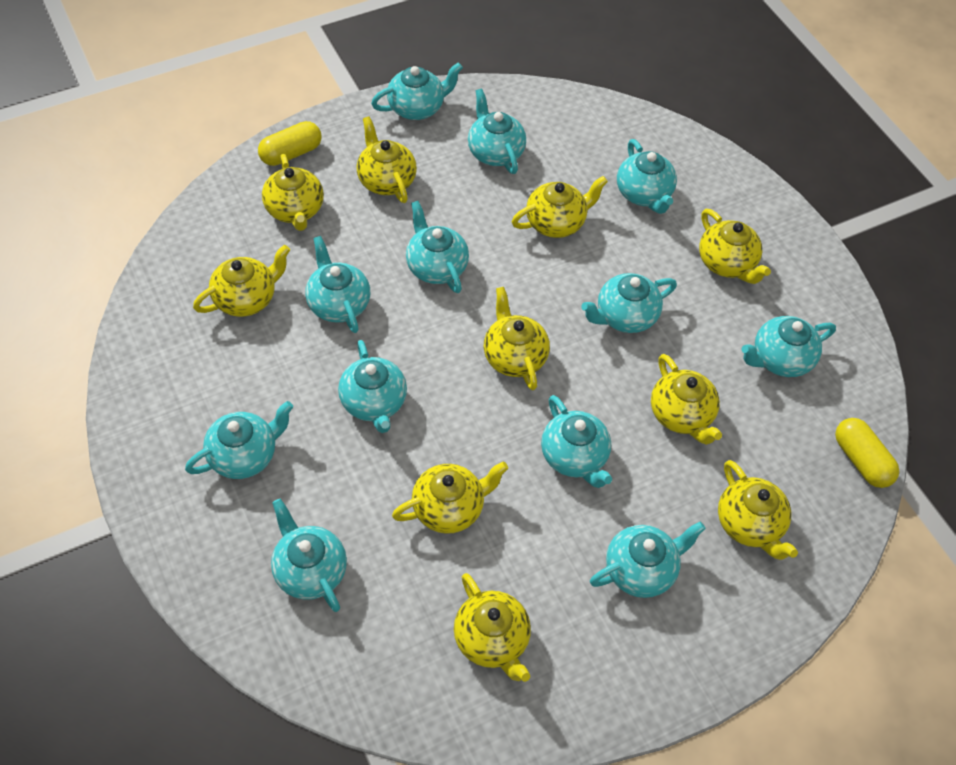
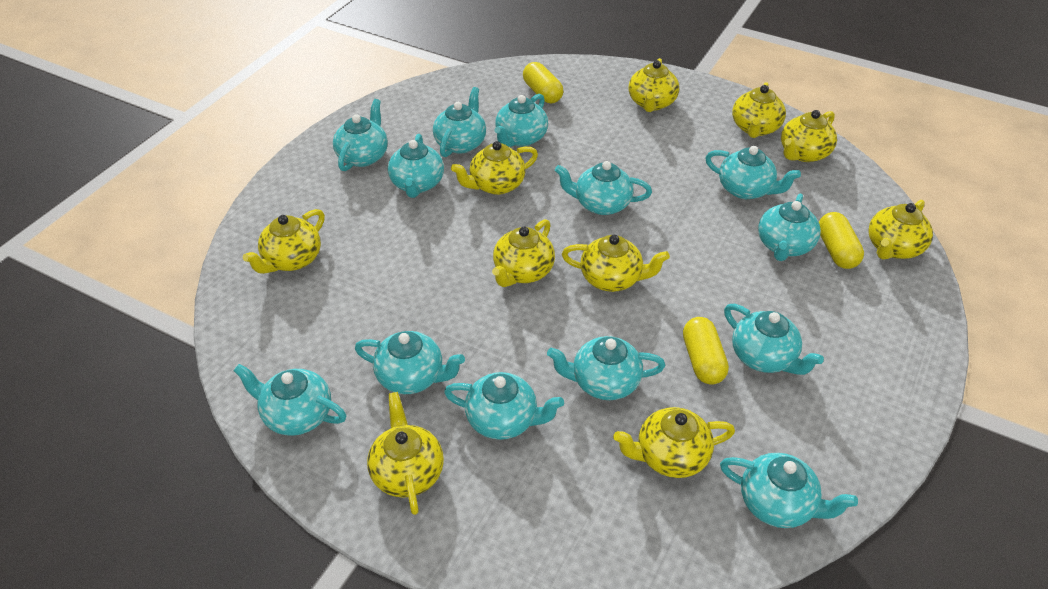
turquoise teapot: 12 -> 13
yellow capsule: 2 -> 3

